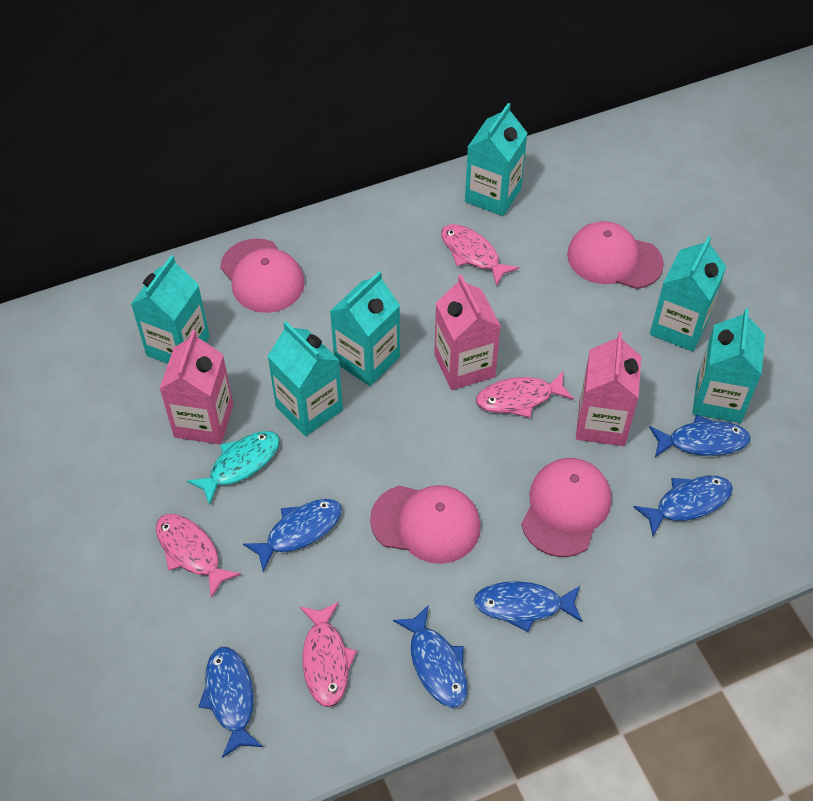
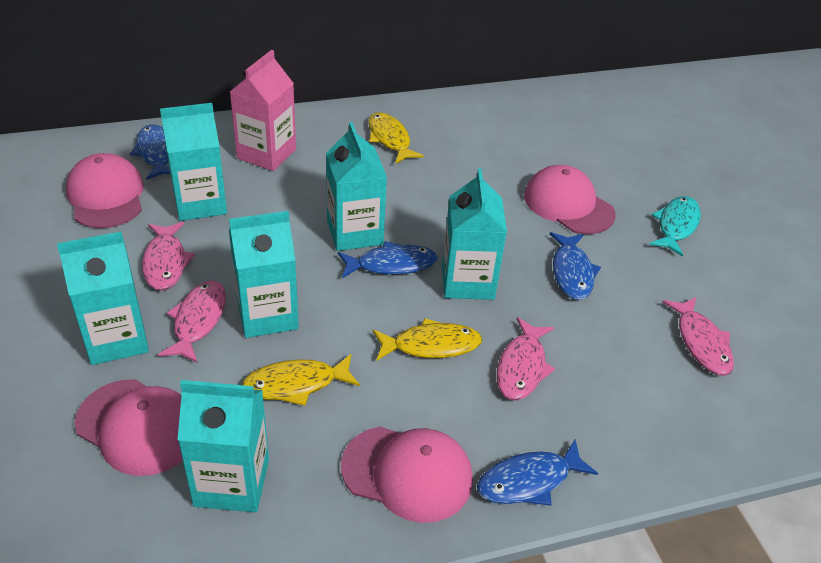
blue fish: 6 -> 4
pink carton: 3 -> 1
yellow fish: 0 -> 3

